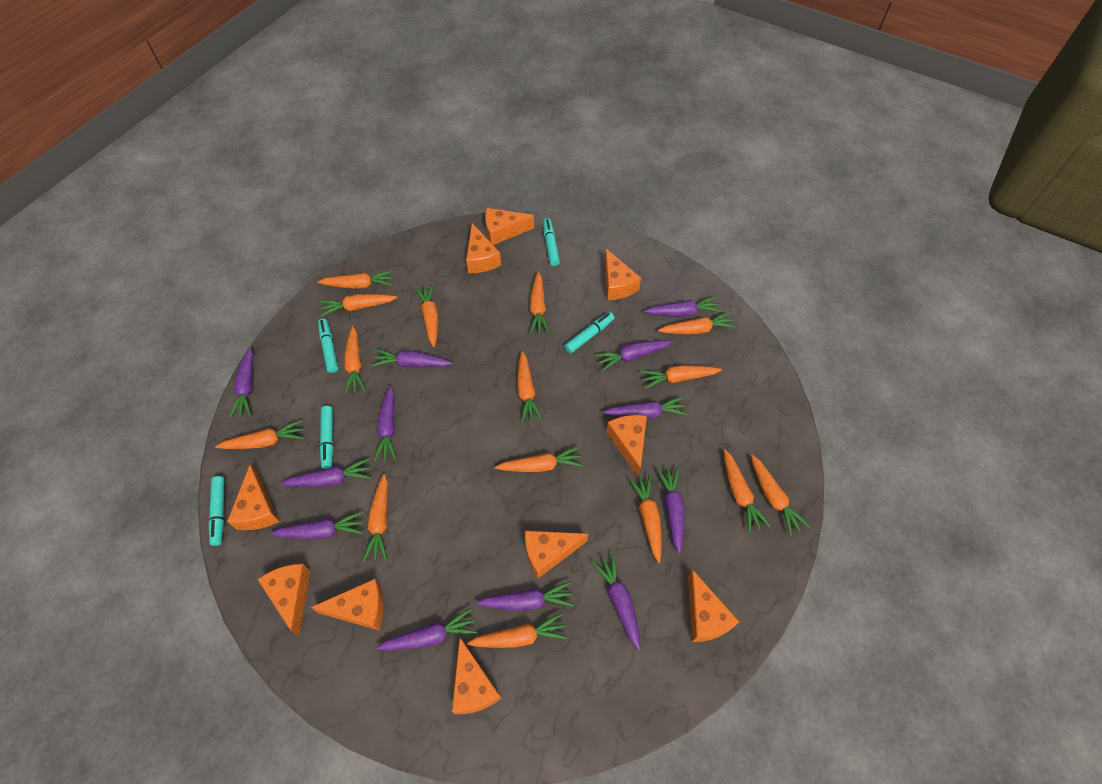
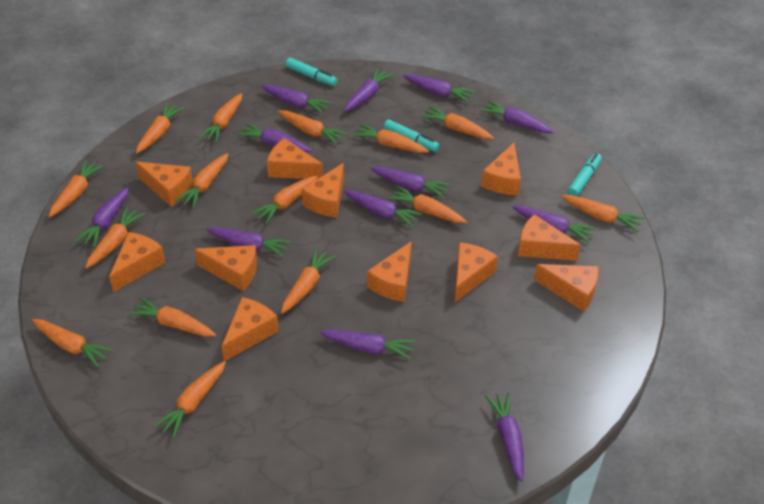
orange cheese: 10 -> 11
turquoise marker: 5 -> 3

